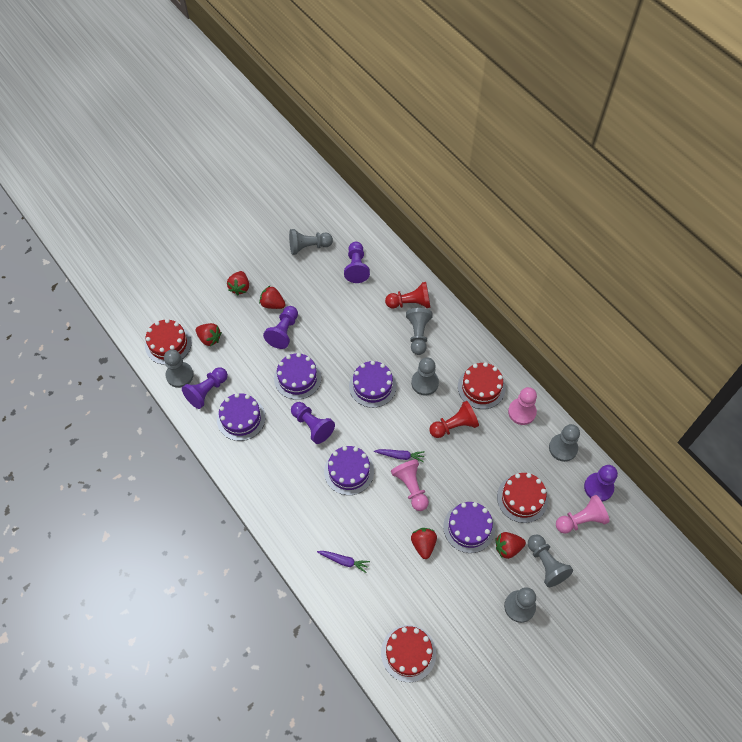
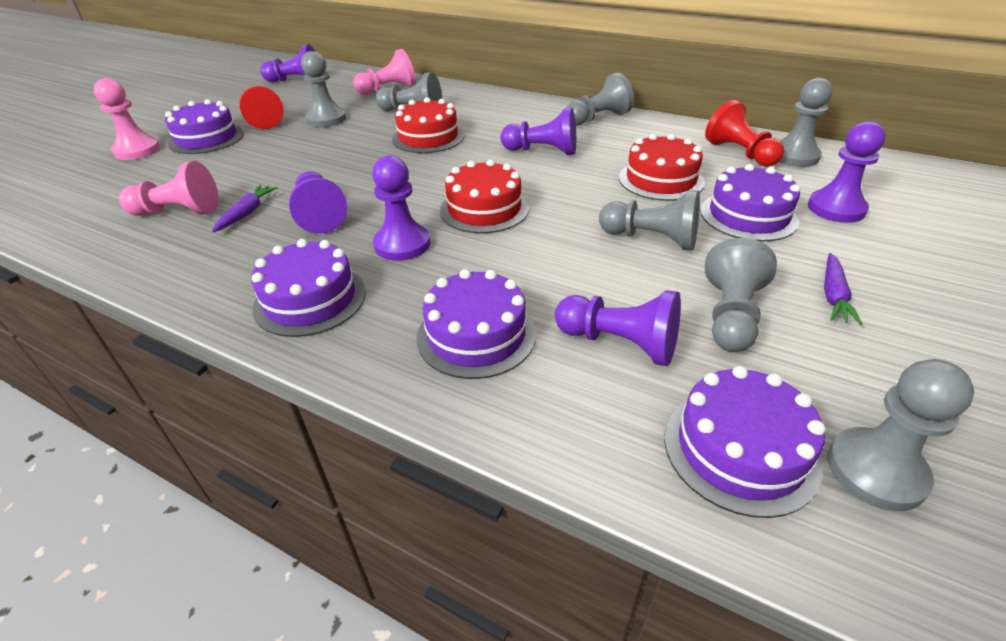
purple pawn: 5 -> 6
red cake: 4 -> 3
red strawberry: 5 -> 0

